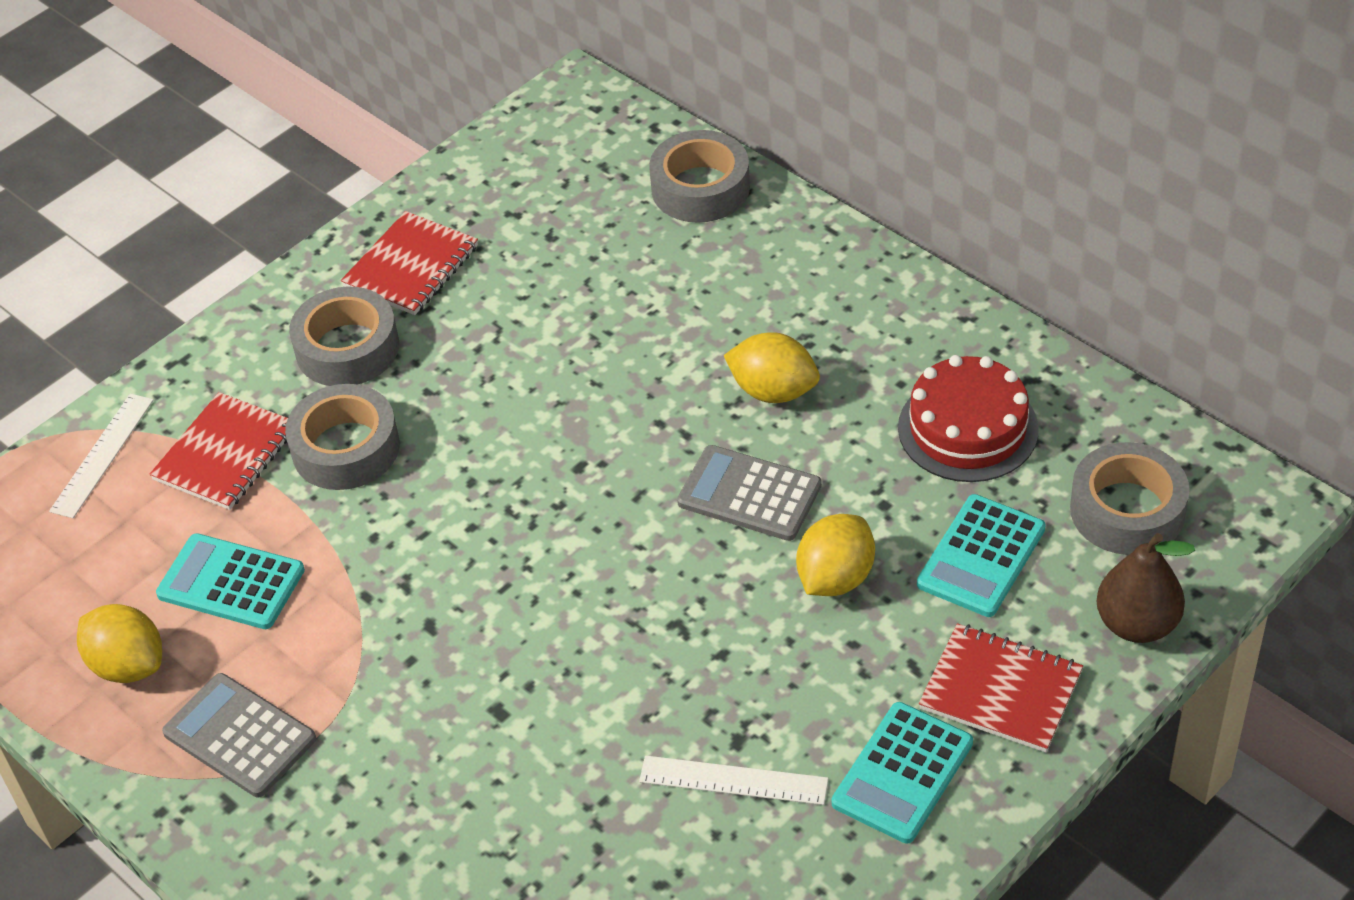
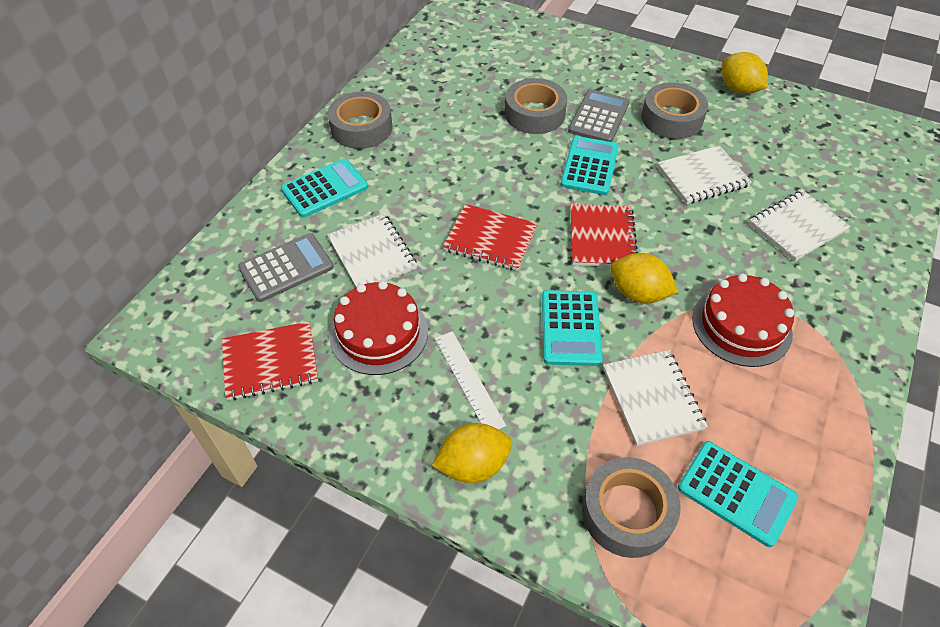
brown pear: 1 -> 0
red cake: 1 -> 2
turquoise calculator: 3 -> 4
white notebook: 0 -> 4
white ruler: 2 -> 1

